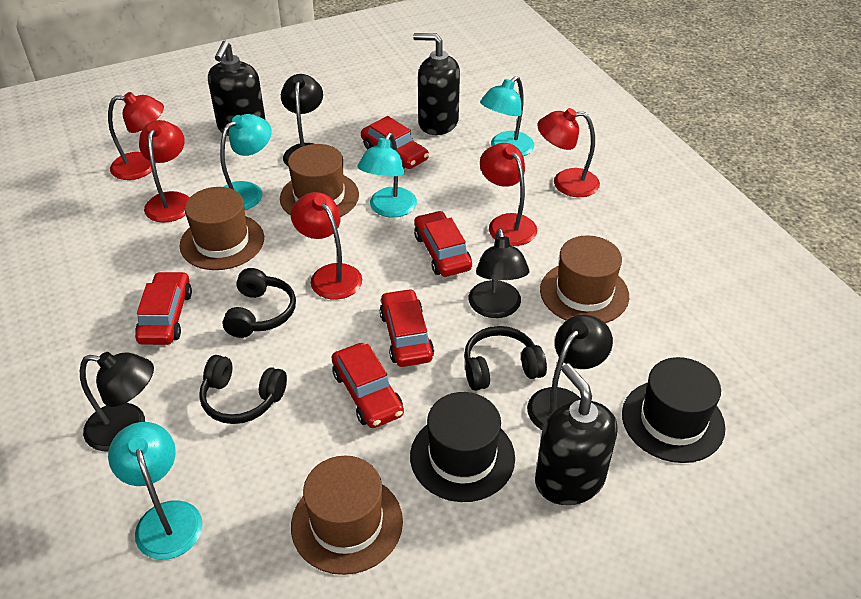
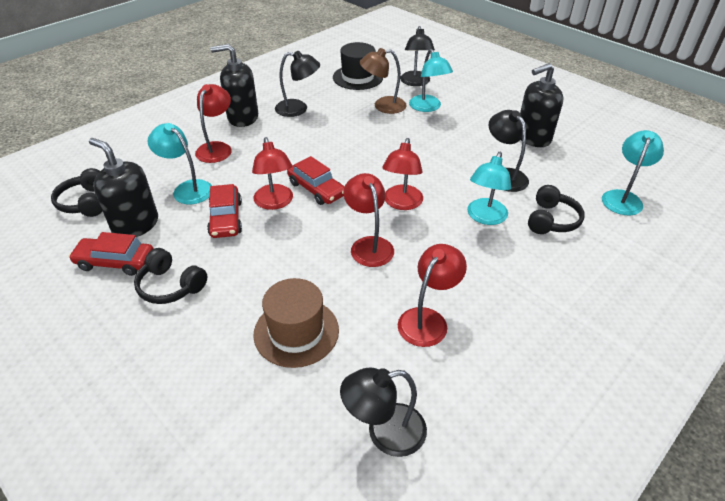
black hat: 2 -> 1
brown hat: 4 -> 1
brown lamp: 0 -> 1
red car: 5 -> 3

